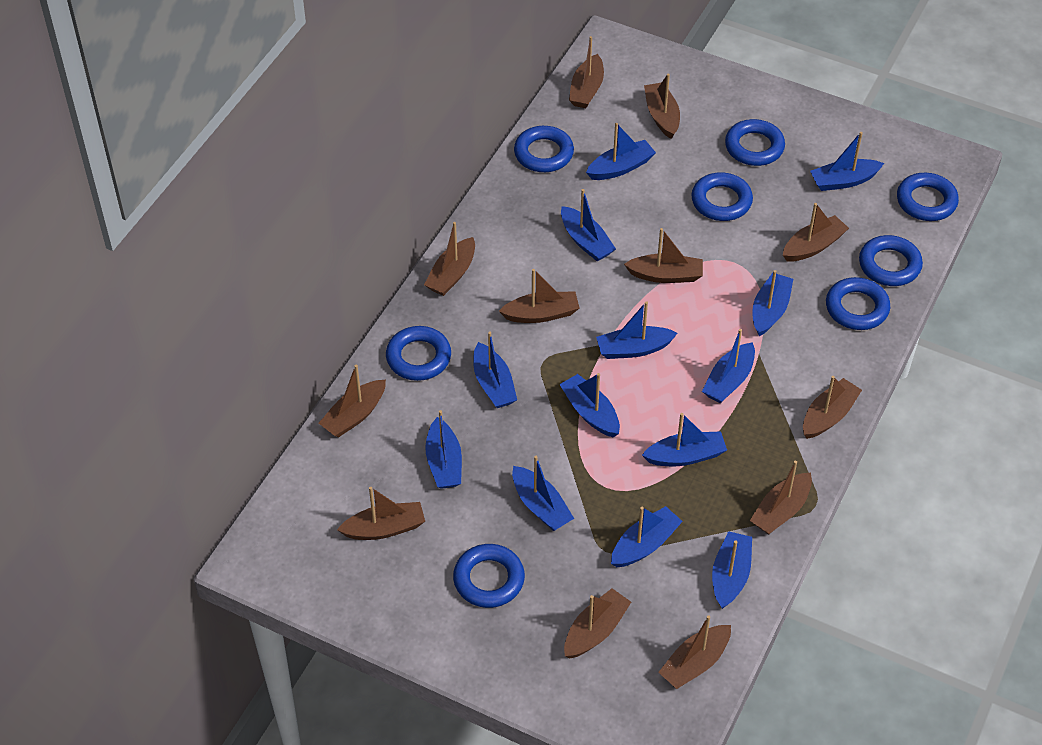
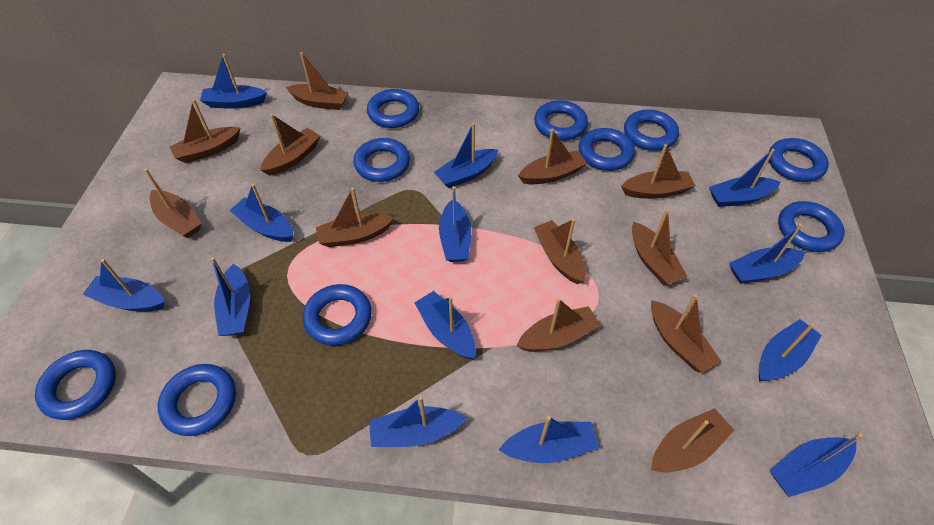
blue ring: 8 -> 10

